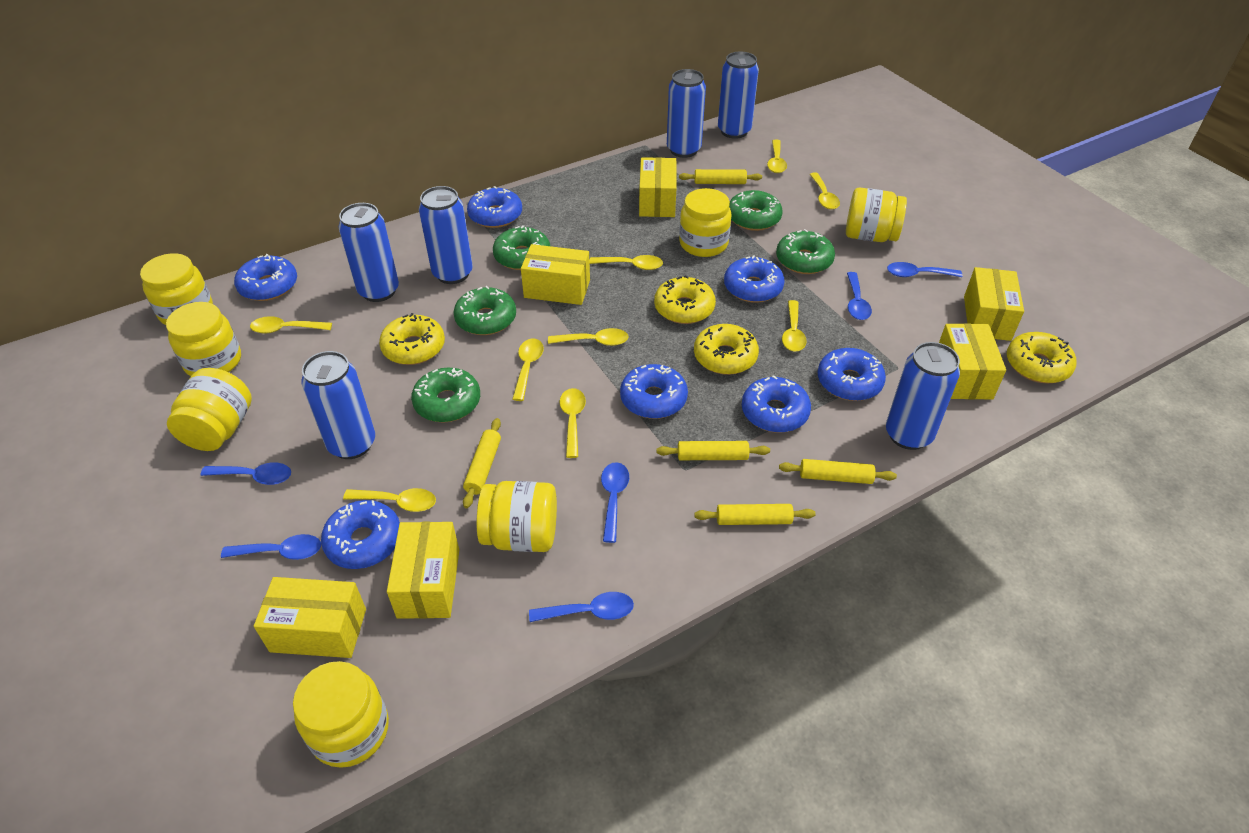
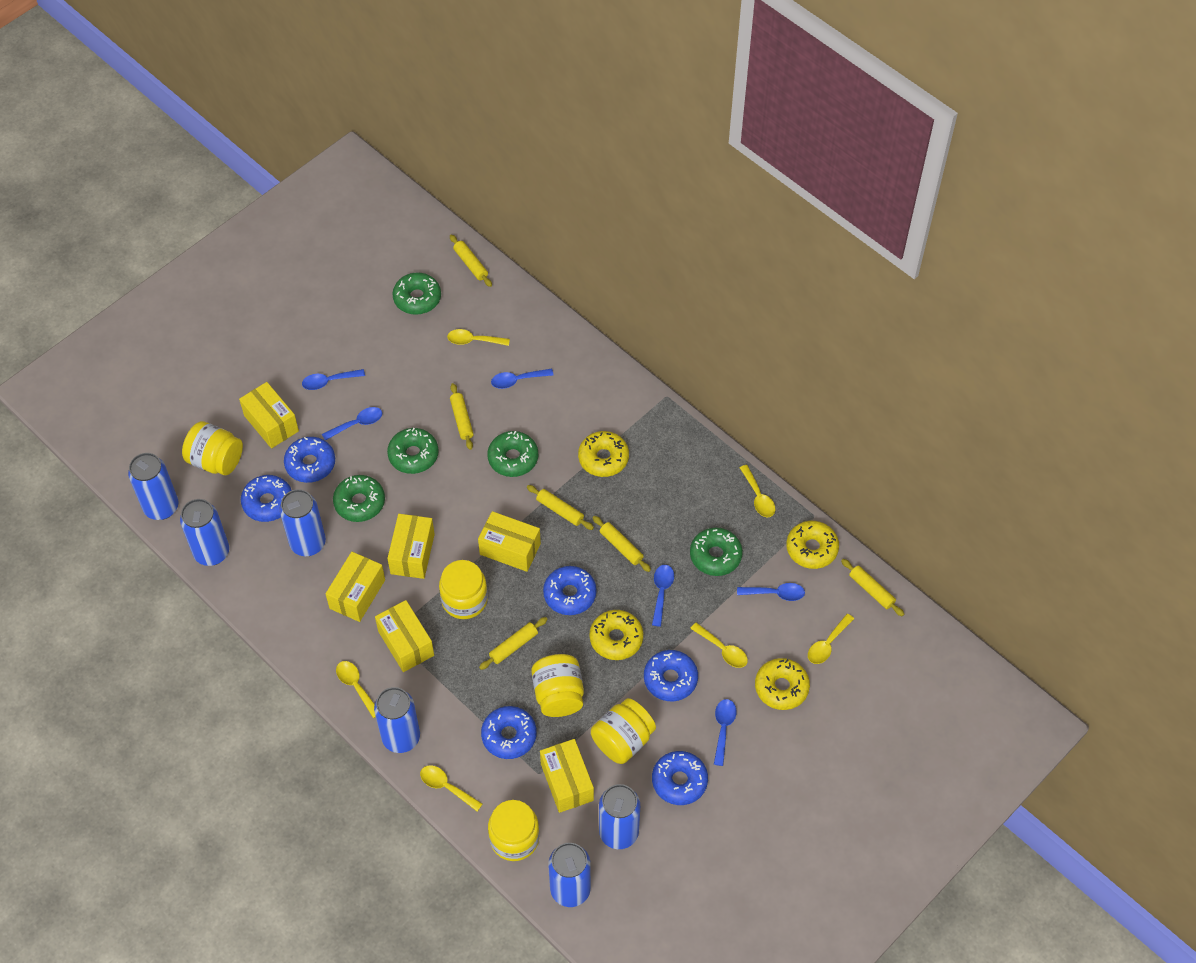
blue donut: 7 -> 6
yellow jar: 7 -> 5
yellow rolling pin: 5 -> 6
yellow spoon: 9 -> 6

